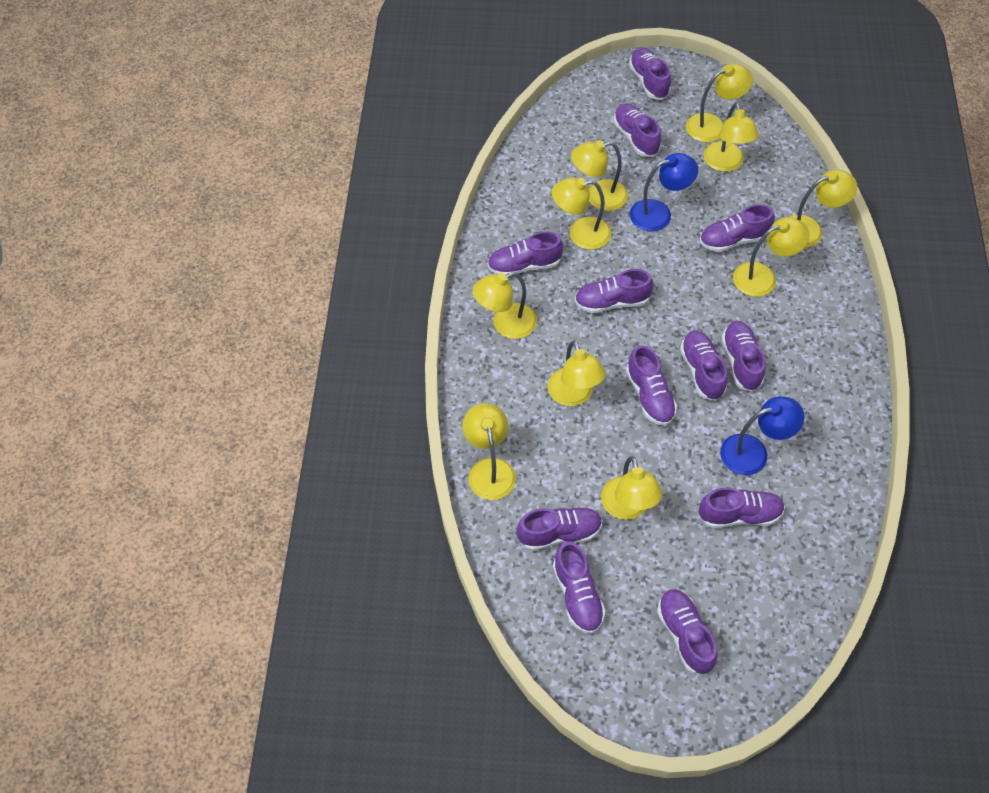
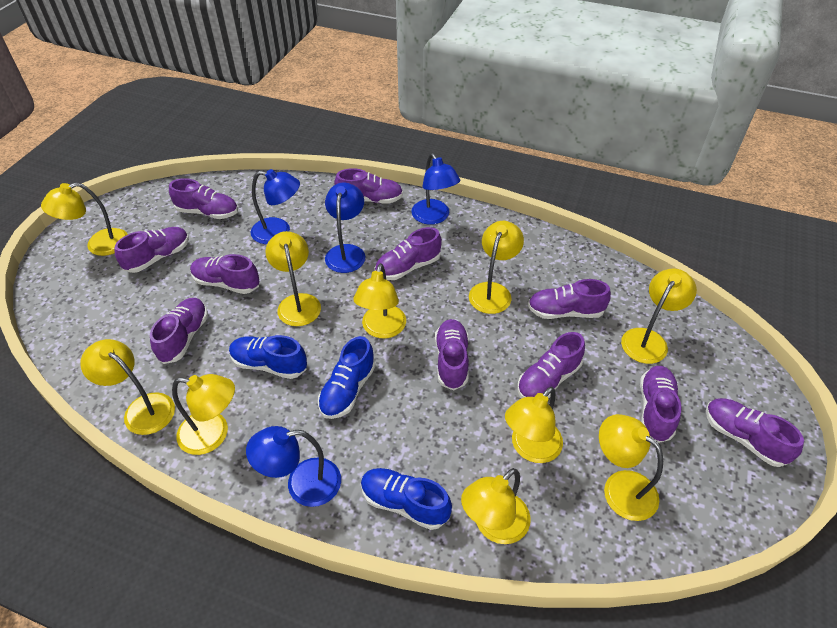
blue lamp: 2 -> 4
blue shoe: 0 -> 3
purple shoe: 12 -> 11

